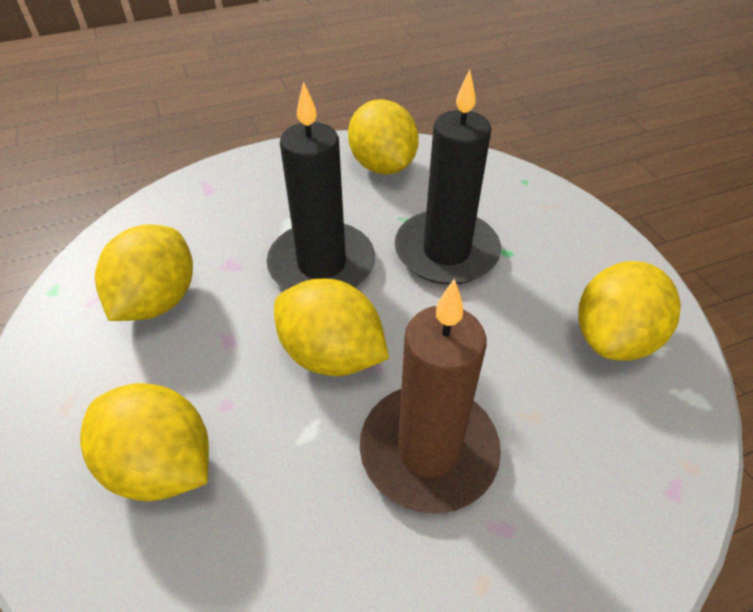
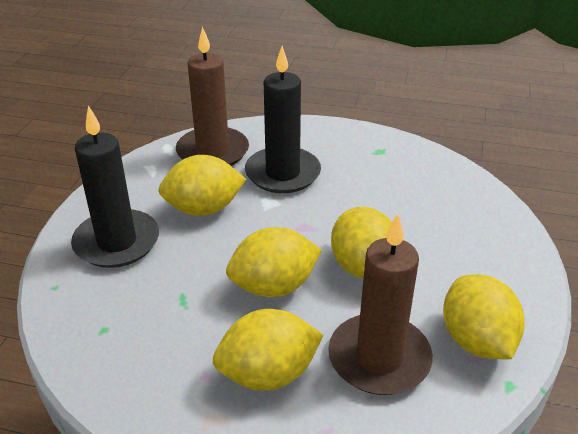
brown candle: 1 -> 2

